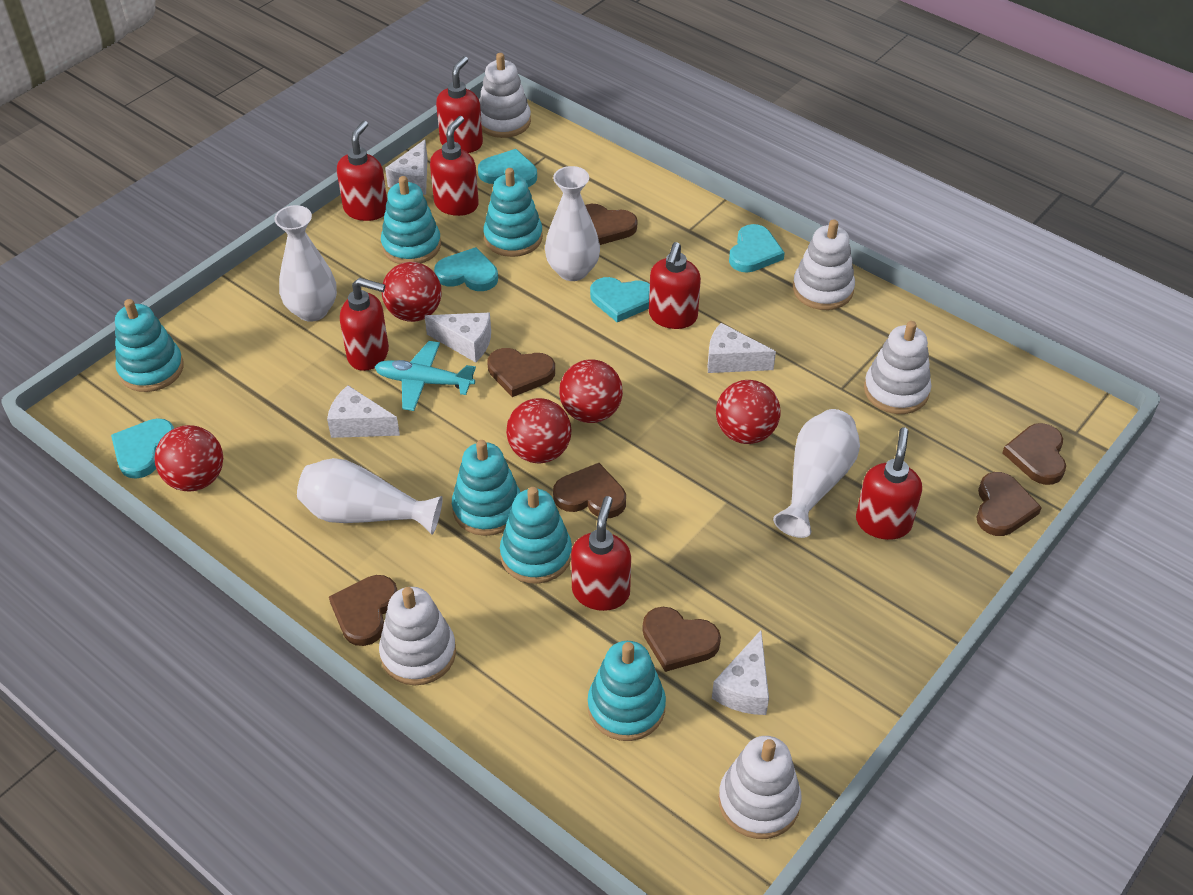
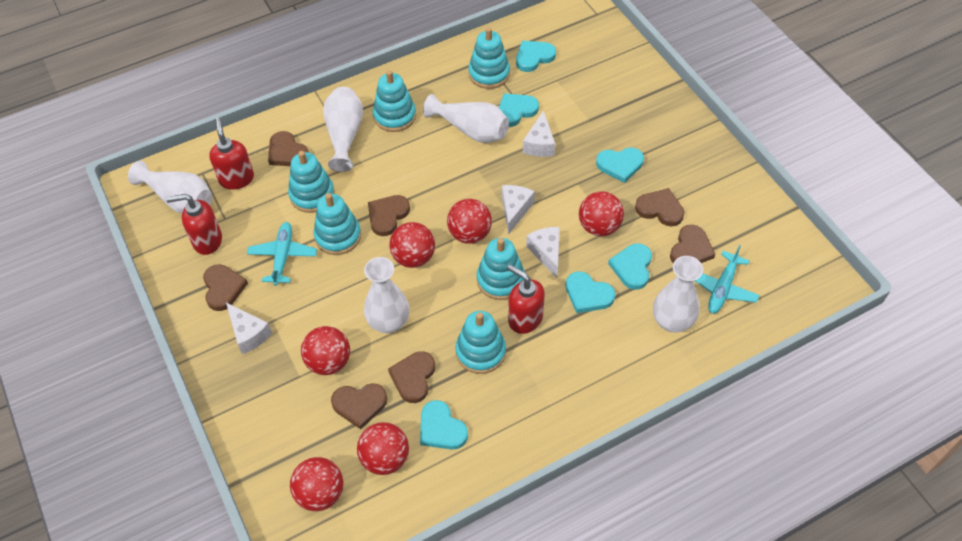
red ball: 5 -> 6
red soap dispenser: 7 -> 3
turquoise heart: 5 -> 6
turquoise plane: 1 -> 2
white cheese: 5 -> 4
white stacking toy: 5 -> 0
white vase: 4 -> 5

